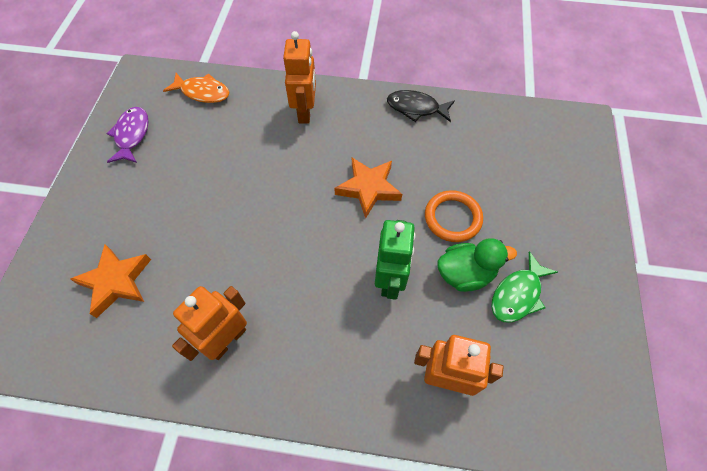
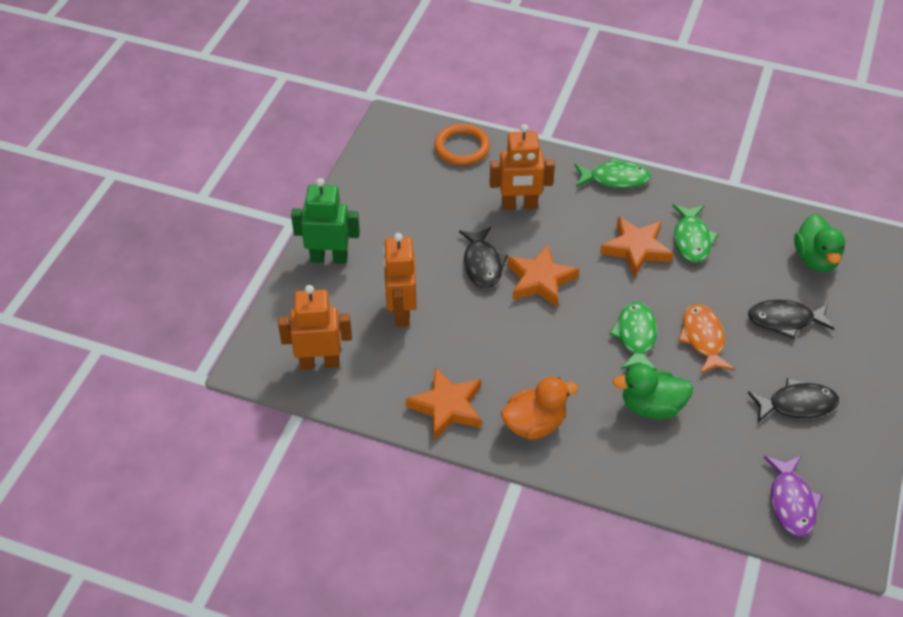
black fish: 1 -> 3
green duck: 1 -> 2
green fish: 1 -> 3
orange duck: 0 -> 1
orange star: 2 -> 3

